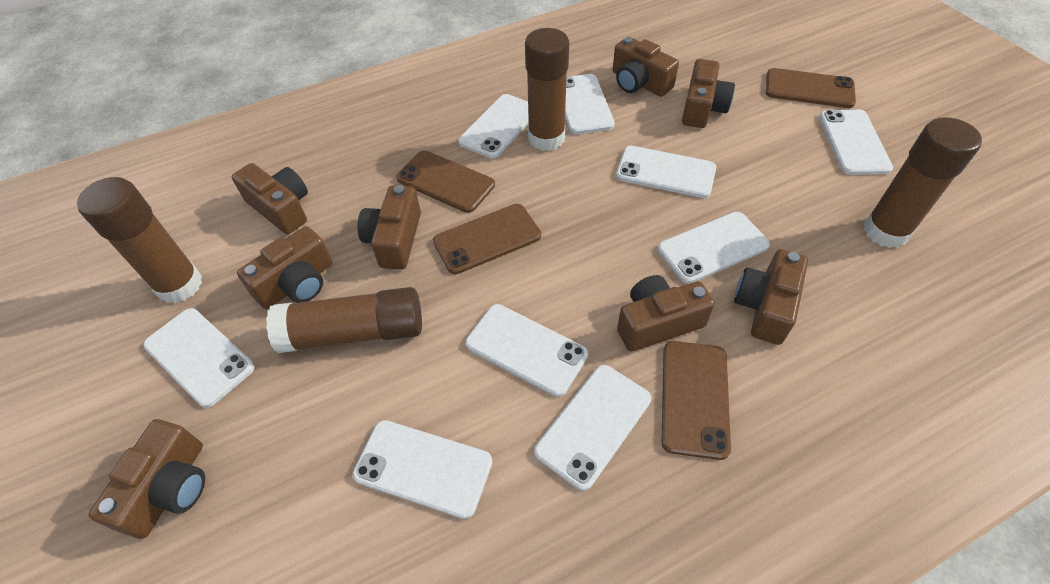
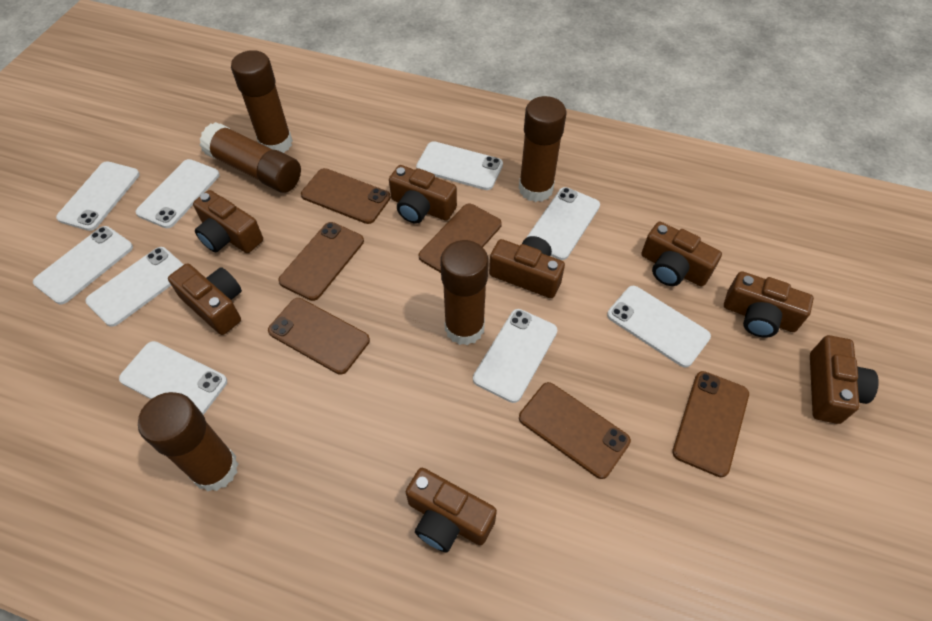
brown glue stick: 4 -> 5
brown phone: 4 -> 6

